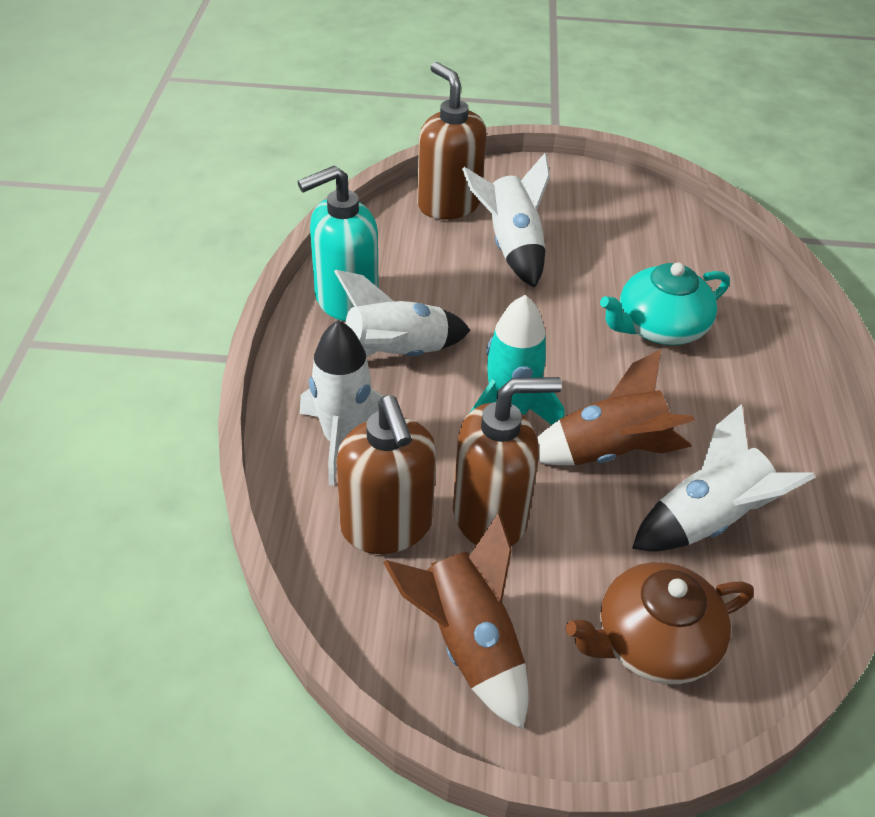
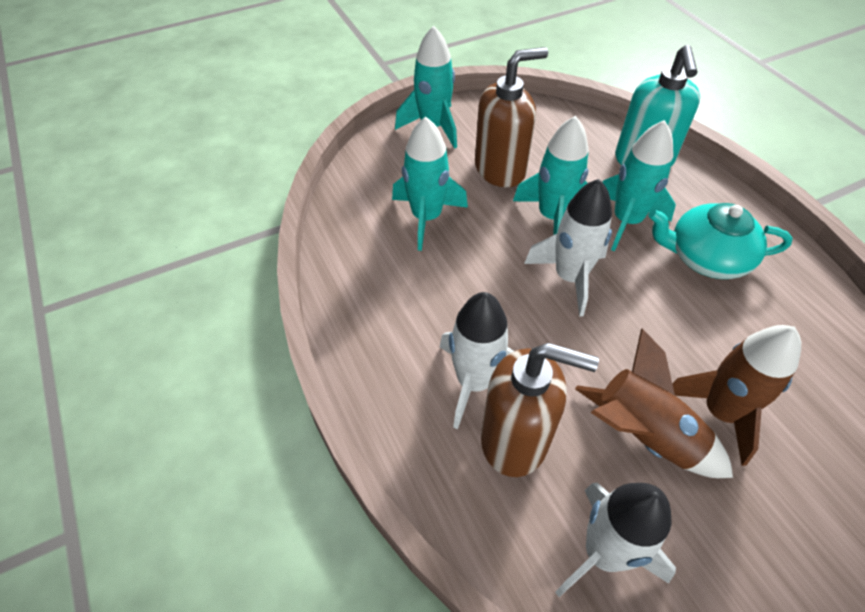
brown soap dispenser: 3 -> 2
brown teapot: 1 -> 0
turquoise rocket: 1 -> 4
white rocket: 4 -> 3

